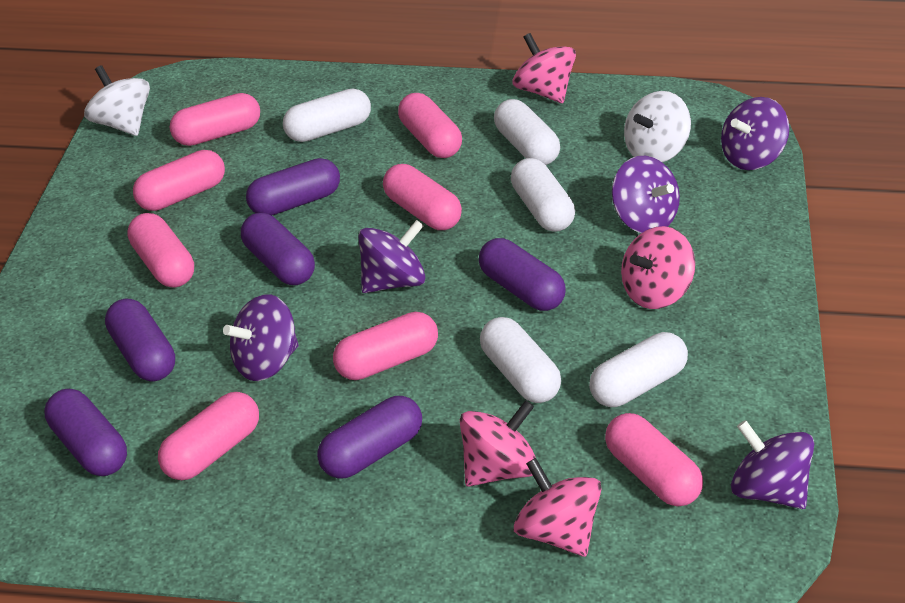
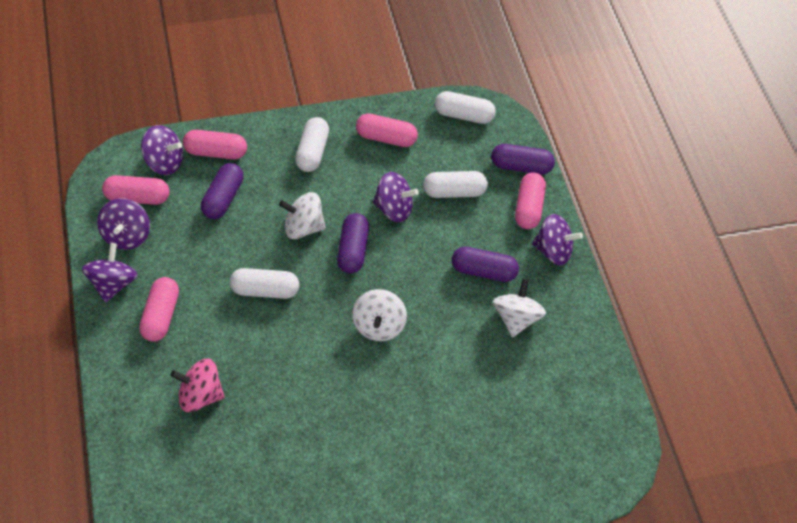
pink capsule: 8 -> 5
pink spinning top: 4 -> 1
purple capsule: 6 -> 4
white capsule: 5 -> 4
white spinning top: 2 -> 3

